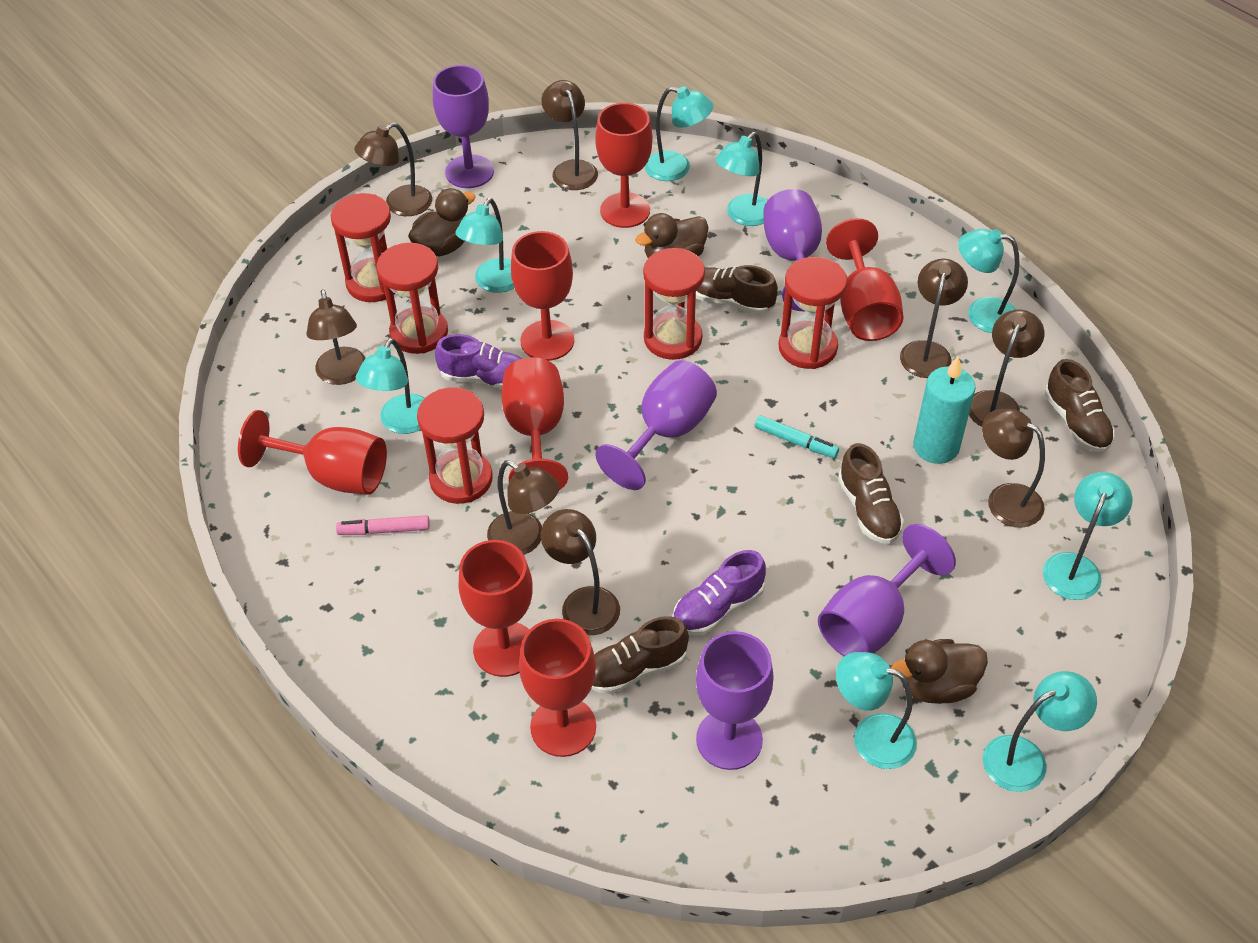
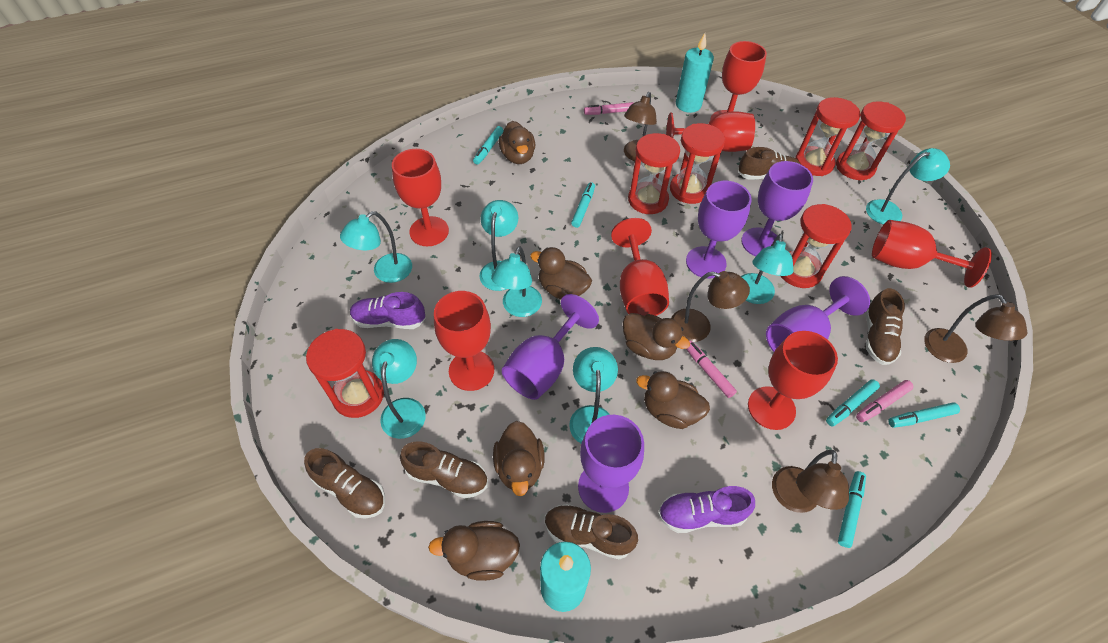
brown duck: 3 -> 6
brown lamp: 8 -> 4
brown shoe: 4 -> 5
pink marker: 1 -> 3
red hourglass: 5 -> 6
turquoise candle: 1 -> 2
turquoise lamp: 8 -> 7
turquoise marker: 1 -> 5

